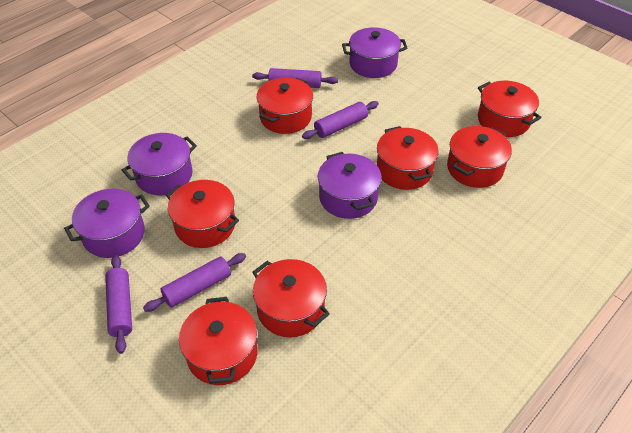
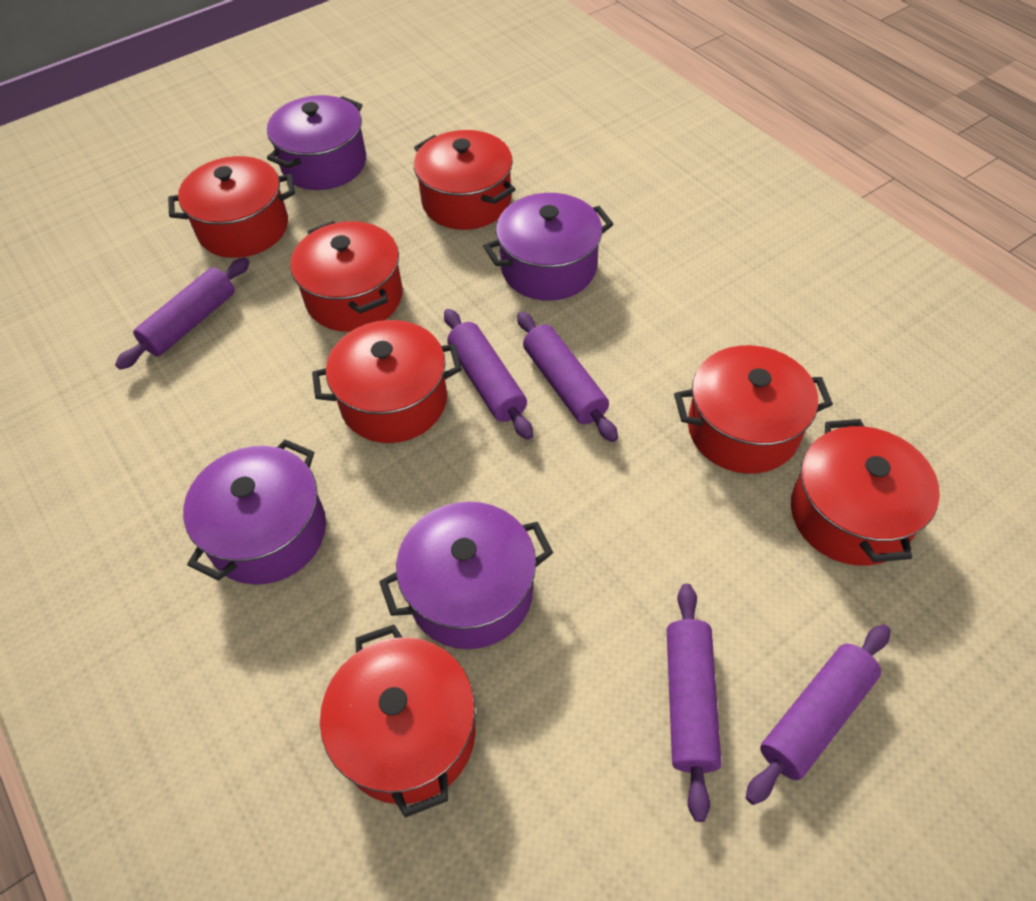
purple rolling pin: 4 -> 5

